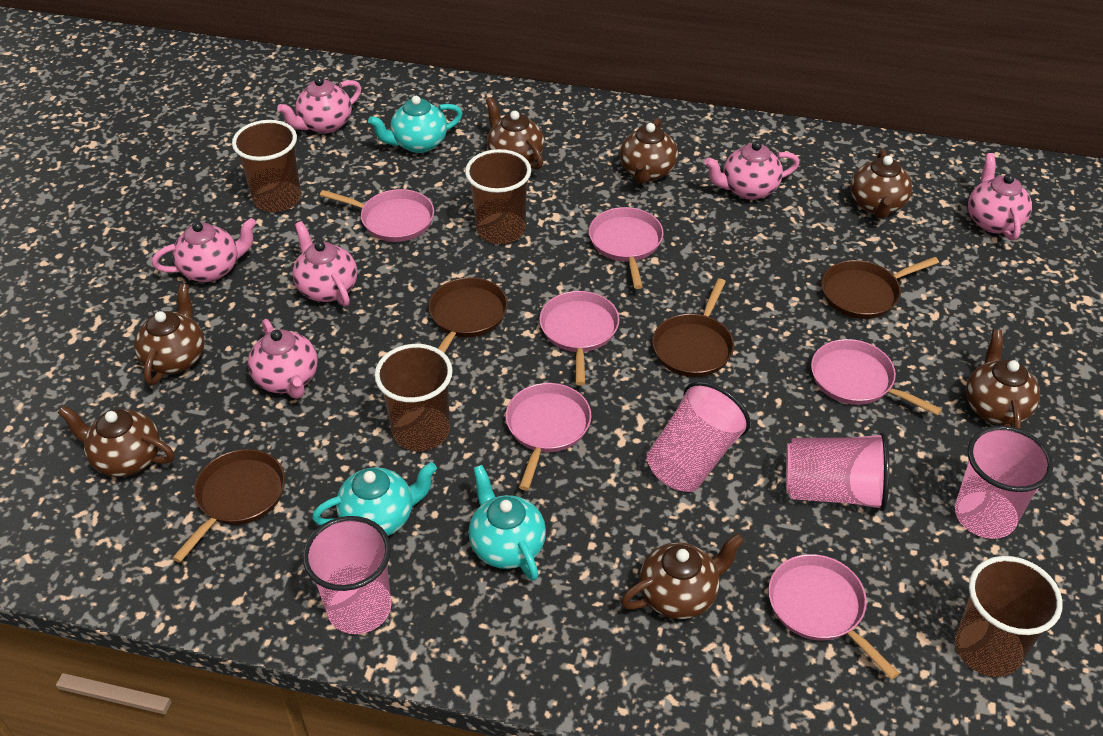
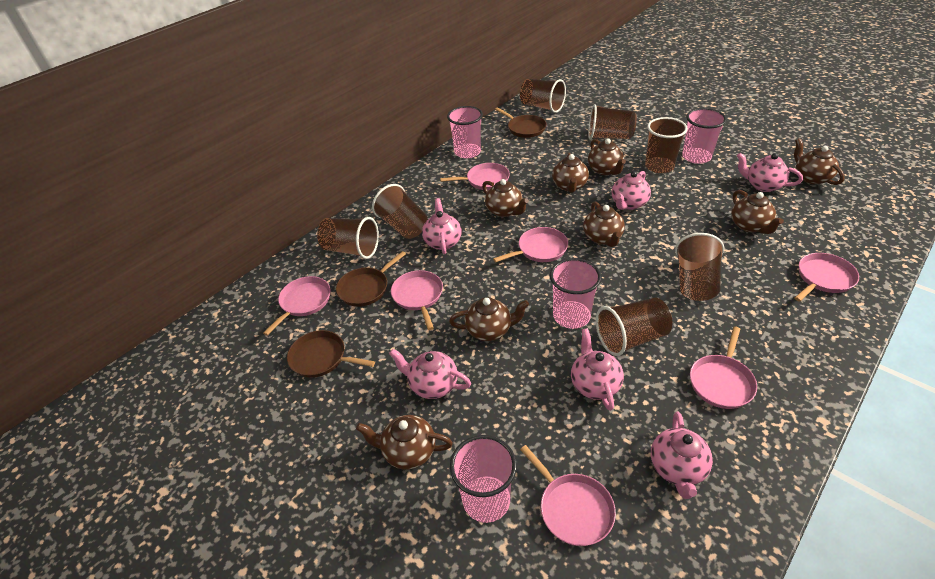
brown cup: 4 -> 7
brown pan: 4 -> 3
brown teapot: 7 -> 8
pink pan: 6 -> 7
turquoise teapot: 3 -> 0

